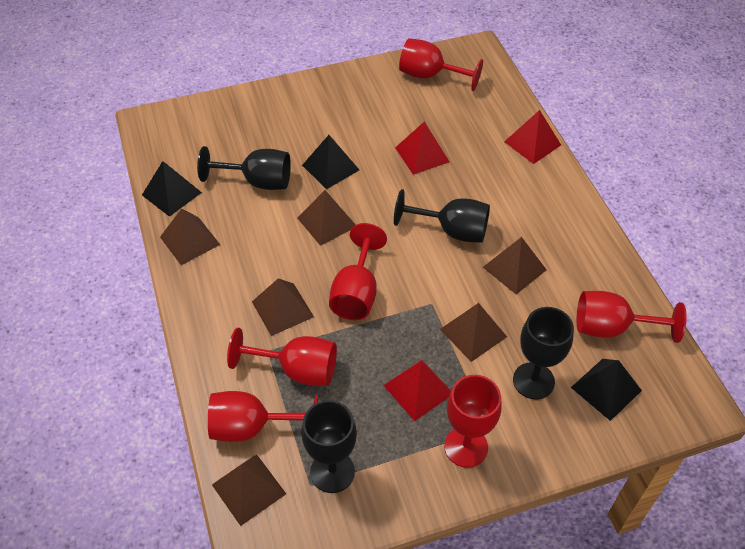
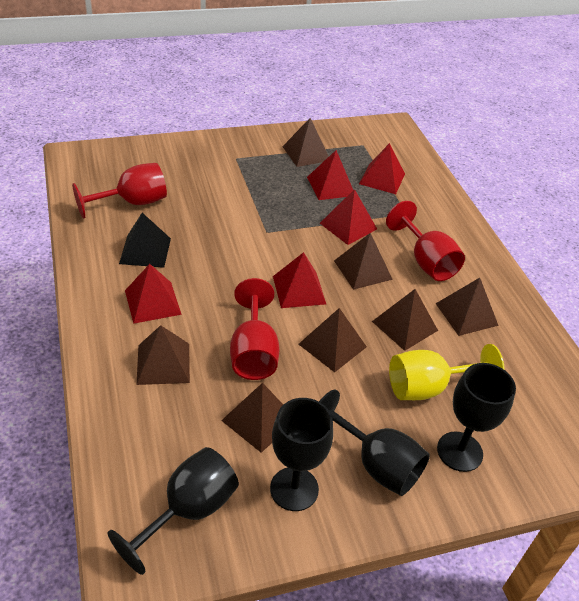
black pyramid: 3 -> 1
brown pyramid: 6 -> 7
red goblet: 6 -> 3
red pyramid: 3 -> 5
yellow goblet: 0 -> 1

